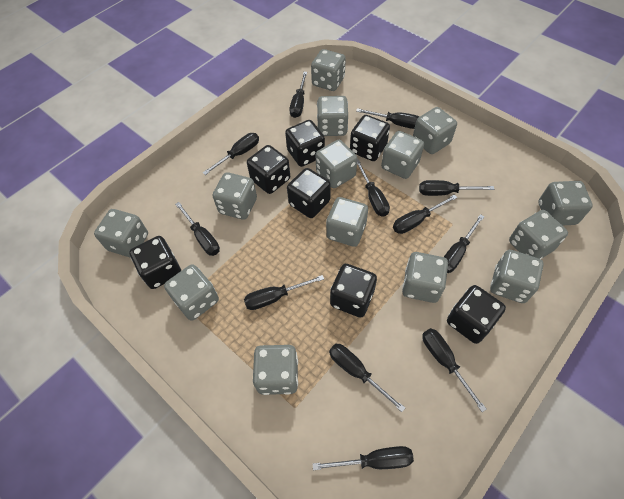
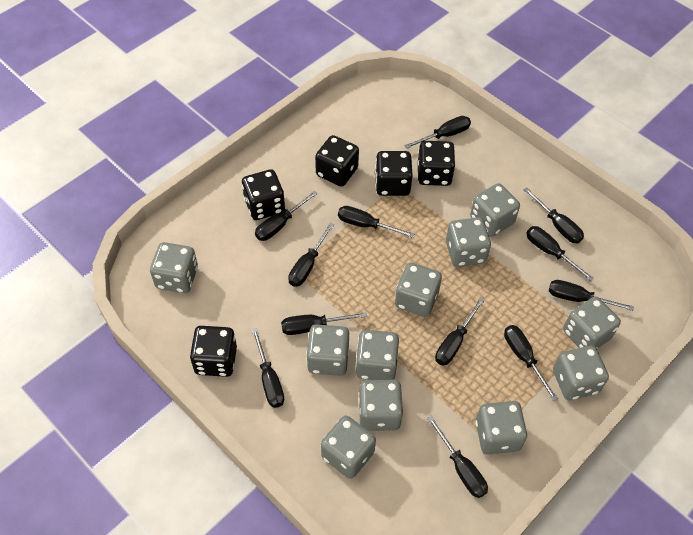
black dice: 7 -> 5
grey dice: 14 -> 11

